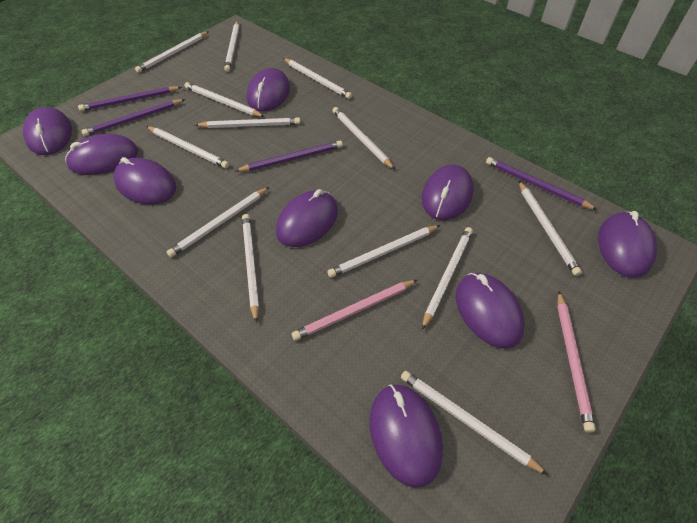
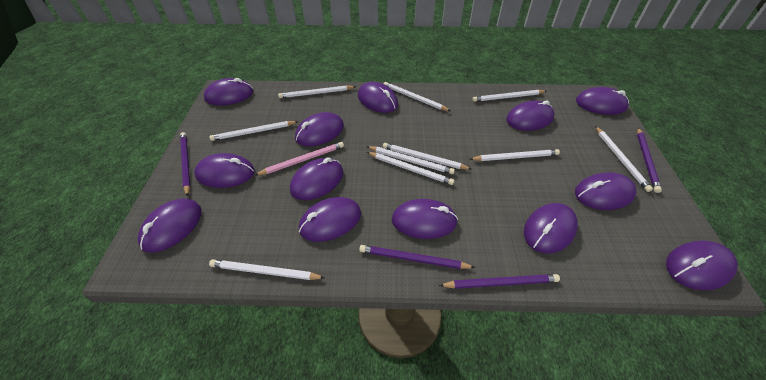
pink pencil: 2 -> 1
purple mouse: 9 -> 13
white pencil: 13 -> 10

